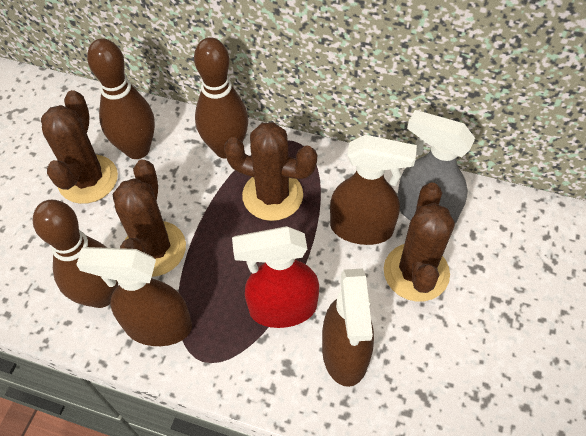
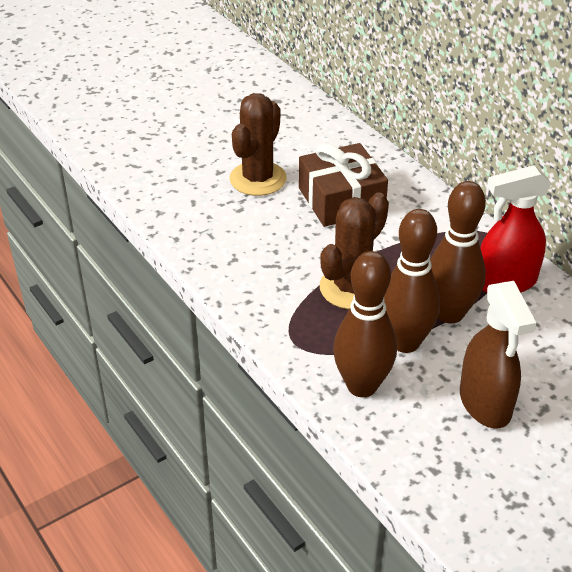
brown cactus: 4 -> 2
brown gift: 0 -> 1
brown spray bottle: 3 -> 1
grey spray bottle: 1 -> 0

